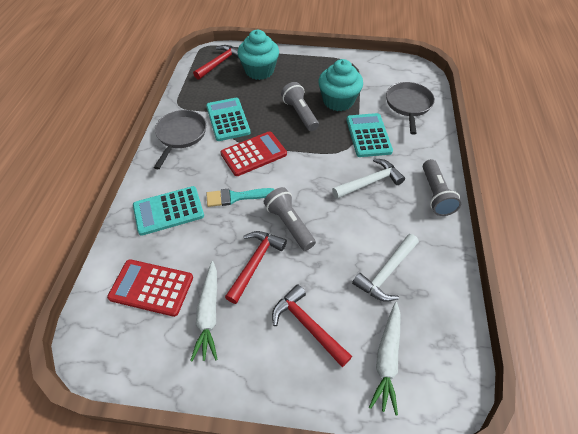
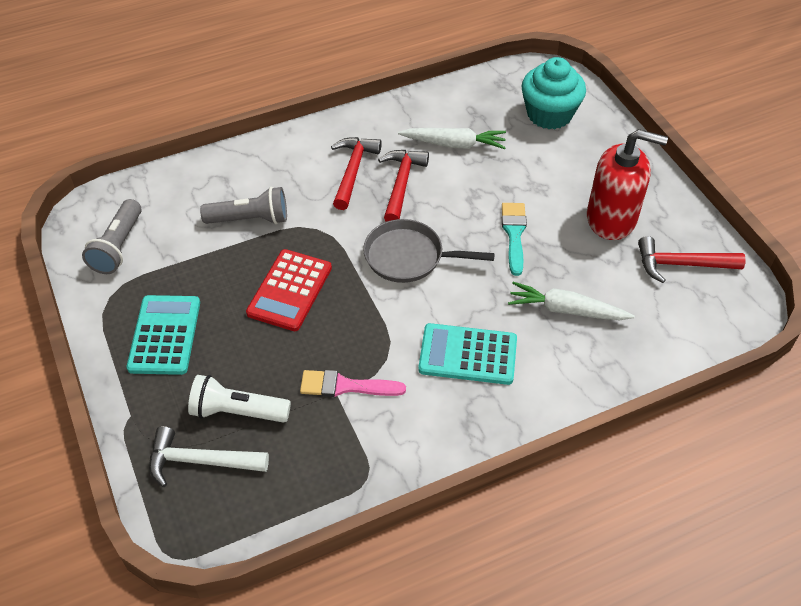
grey flashlight: 3 -> 2
grey pan: 2 -> 1
pink brush: 0 -> 1
red calculator: 2 -> 1
red soap dispenser: 0 -> 1
turquoise calculator: 3 -> 2
turquoise cupcake: 2 -> 1
white flashlight: 0 -> 1
white hammer: 2 -> 1

